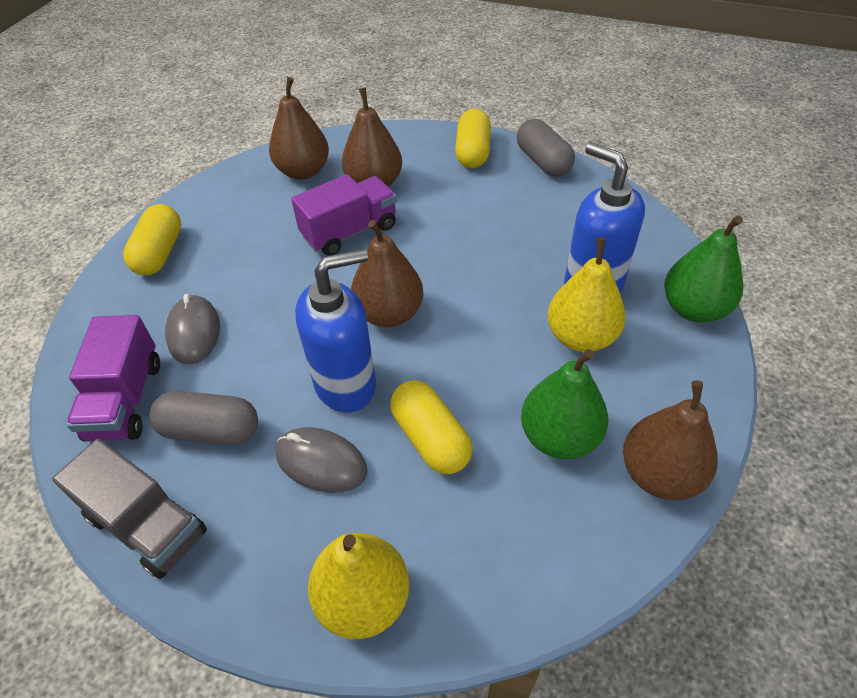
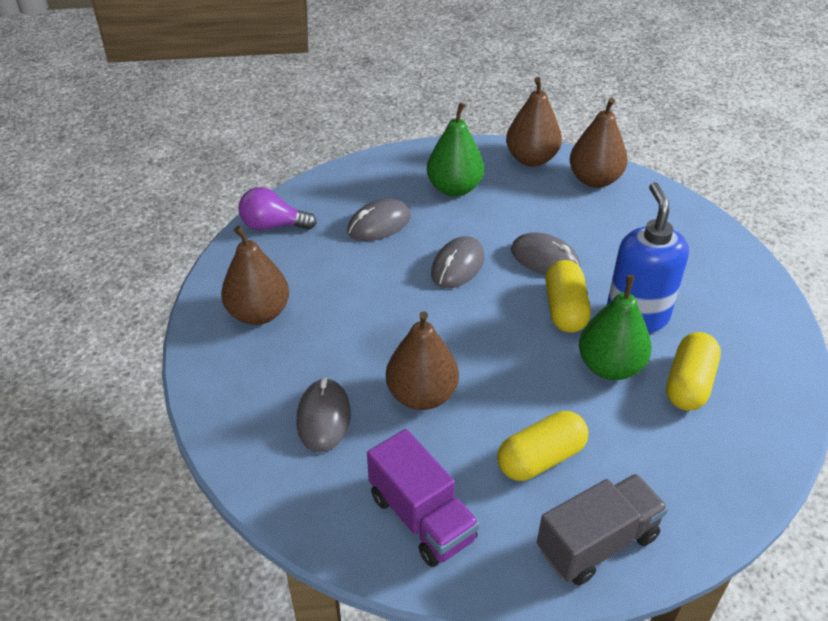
blue soap dispenser: 2 -> 1
grey capsule: 2 -> 0
grey mouse: 2 -> 4
purple light bulb: 0 -> 1
purple truck: 2 -> 1
yellow pear: 2 -> 0

